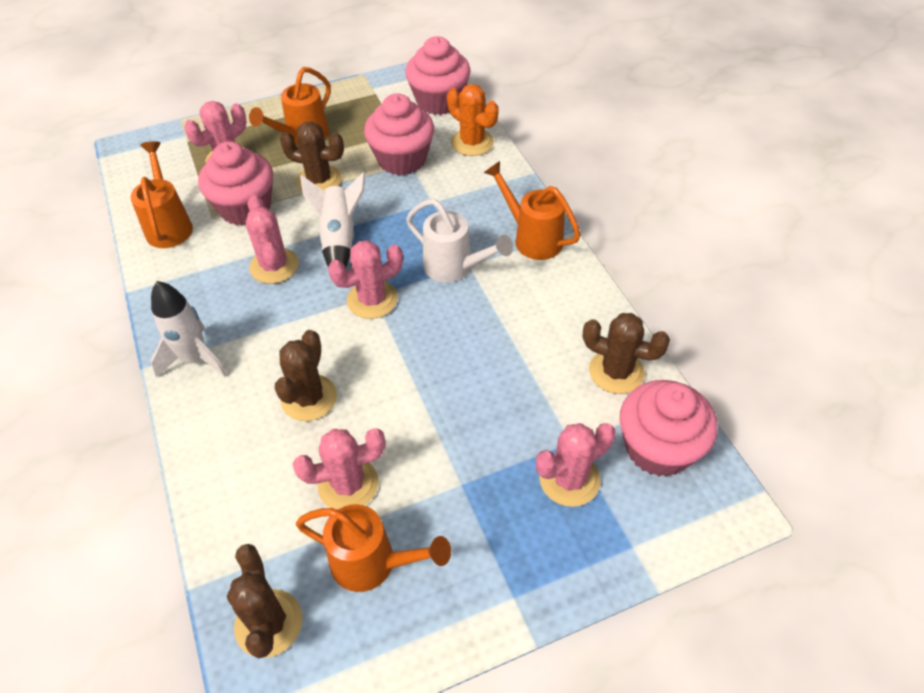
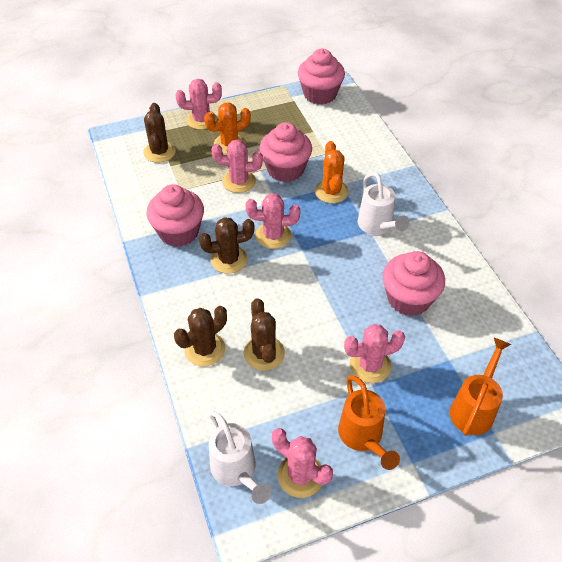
orange cactus: 1 -> 2
orange watering can: 4 -> 2
white rocket: 2 -> 0
white watering can: 1 -> 2

